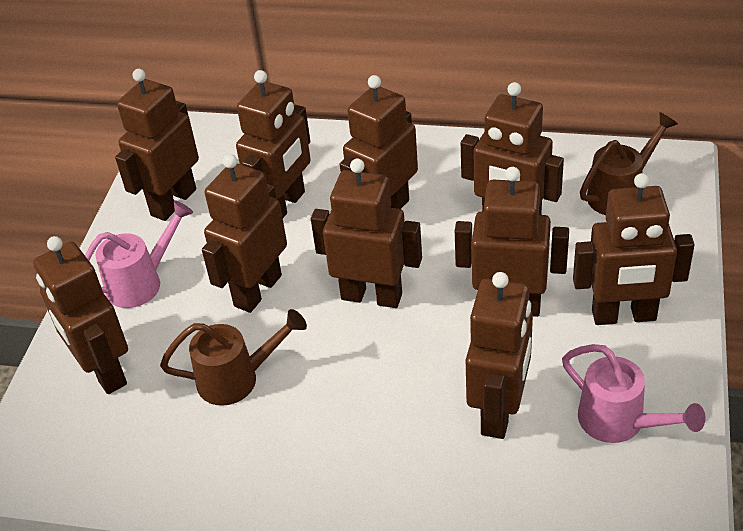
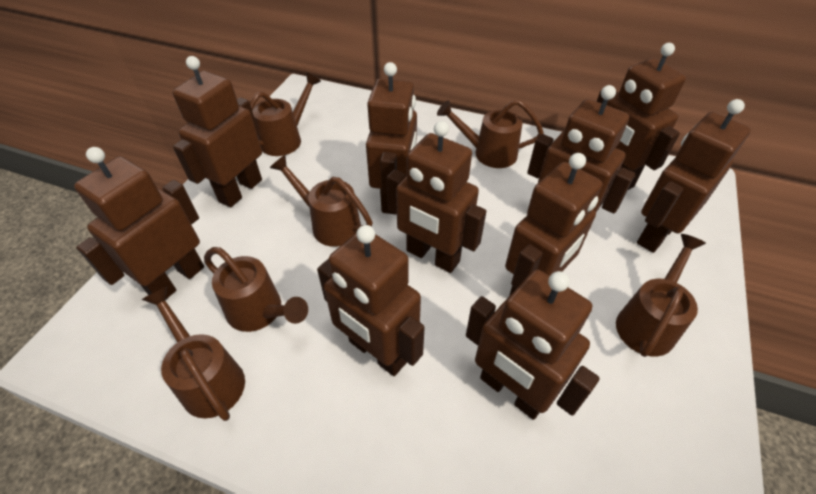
brown watering can: 2 -> 6
pink watering can: 2 -> 0

